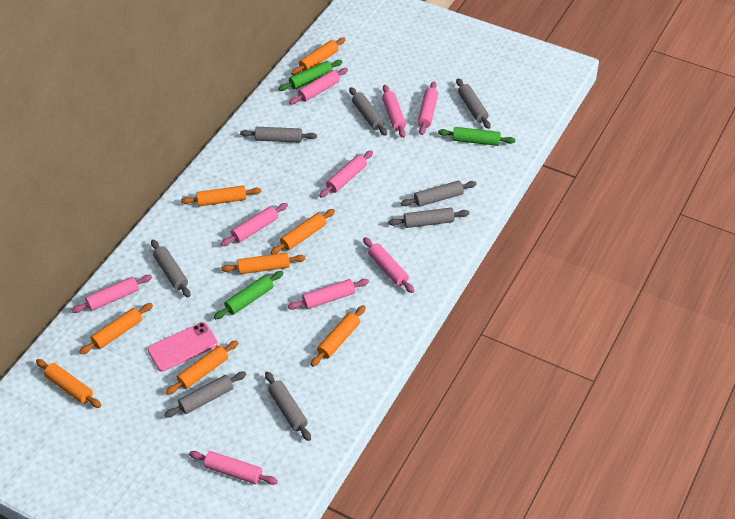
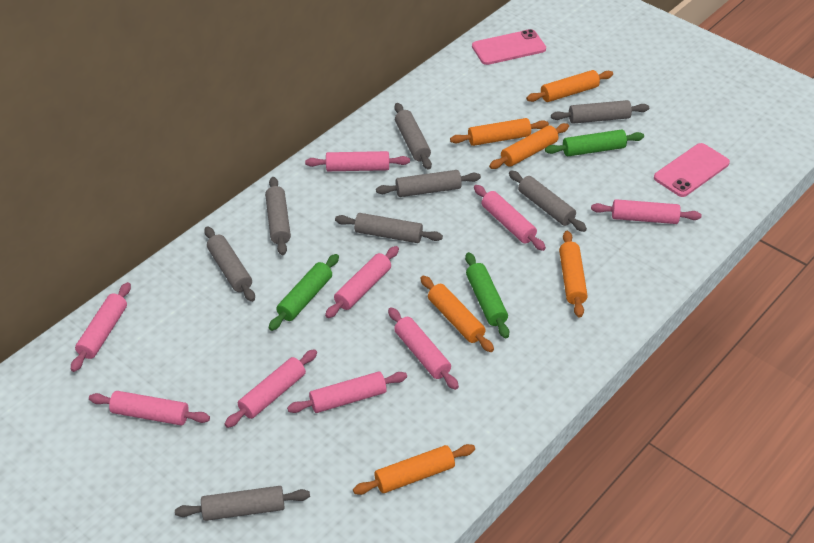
orange rolling pin: 8 -> 6
pink phone: 1 -> 2

